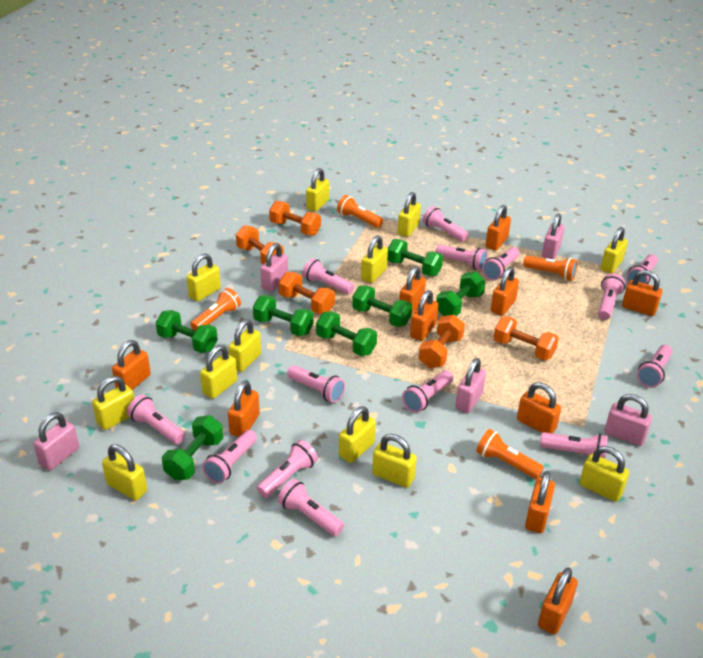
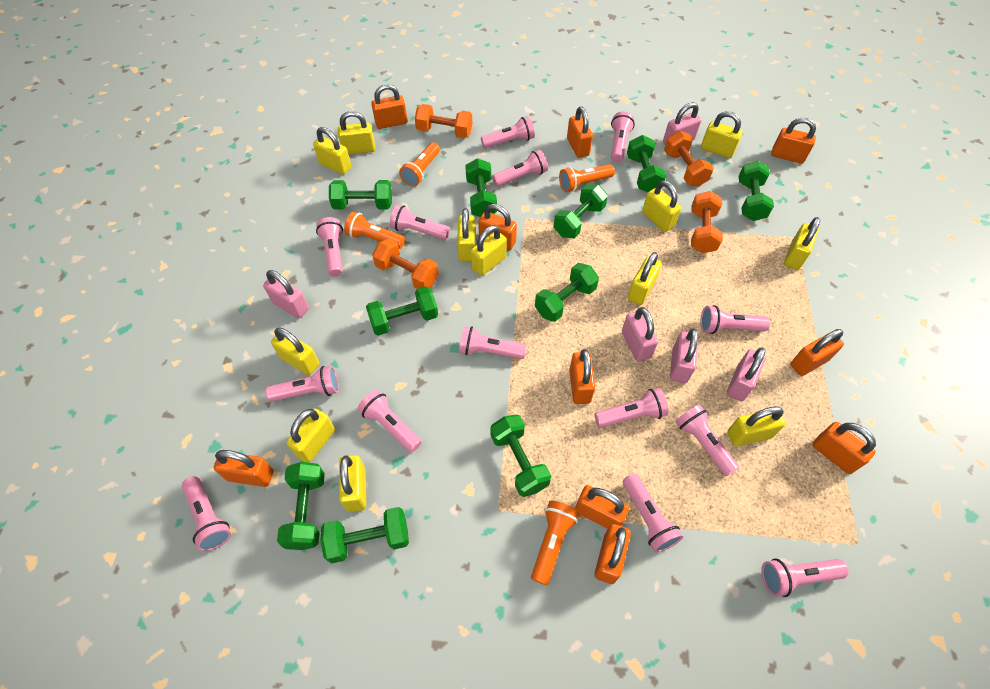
green dumbbell: 7 -> 10
orange dumbbell: 5 -> 4

